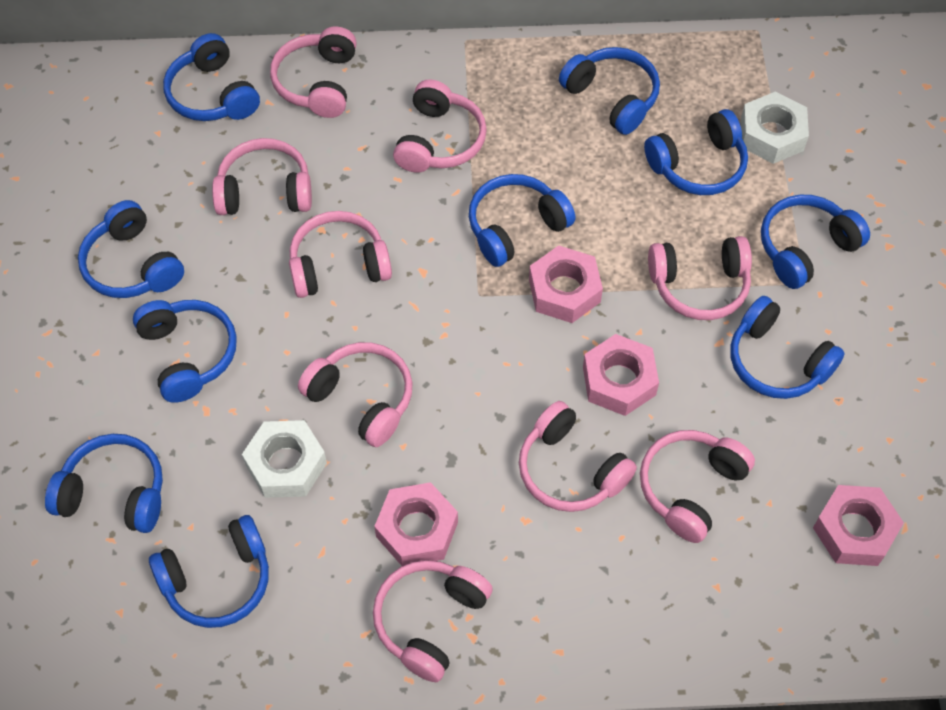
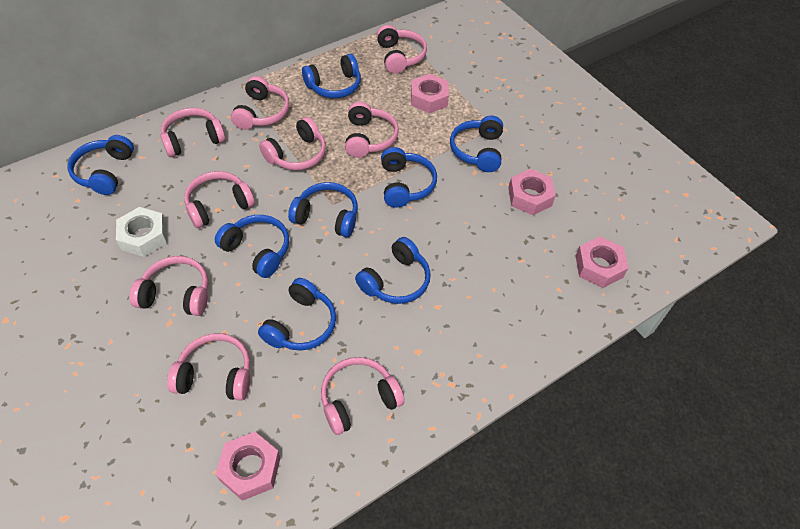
blue headphones: 10 -> 8
white nut: 2 -> 1

